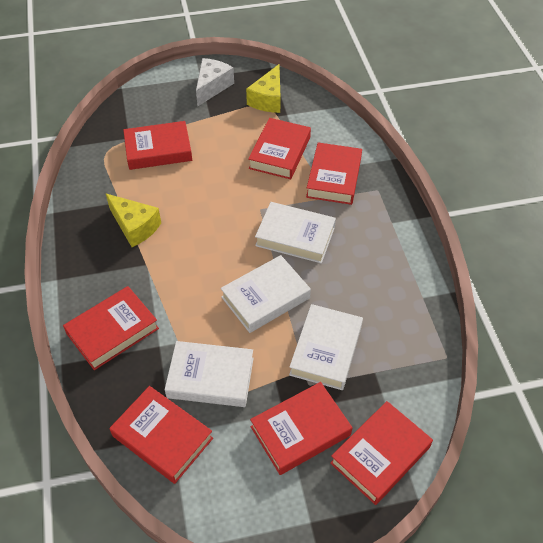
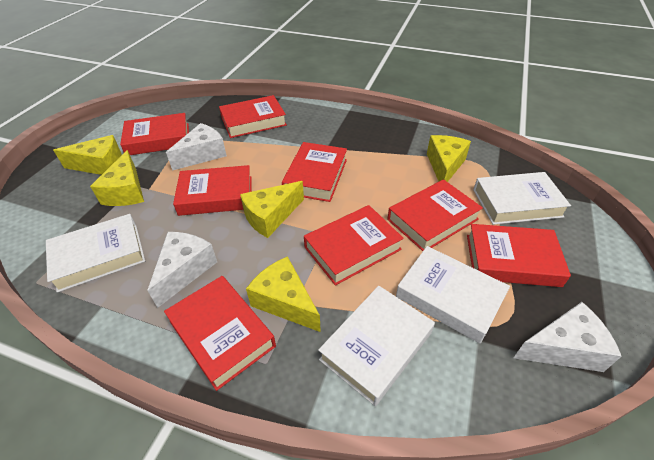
red book: 7 -> 8
white cheese: 1 -> 3
yellow cheese: 2 -> 5

